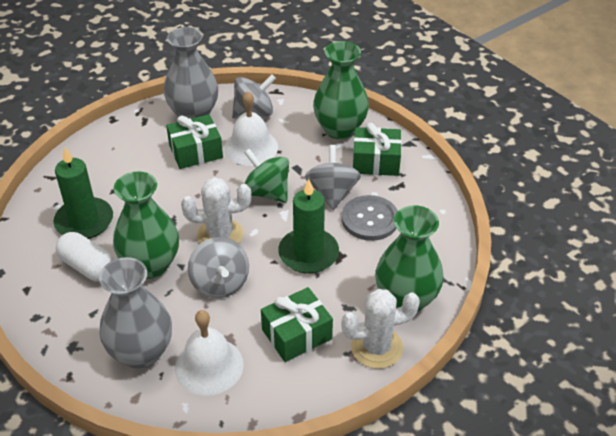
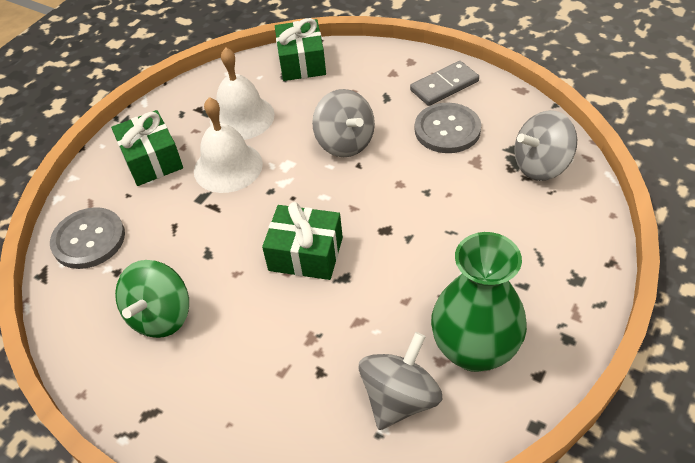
green candle: 2 -> 0
green vase: 3 -> 1
grey button: 1 -> 2
grey domino: 0 -> 1
grey vase: 2 -> 0
white cactus: 2 -> 0
white capsule: 1 -> 0

